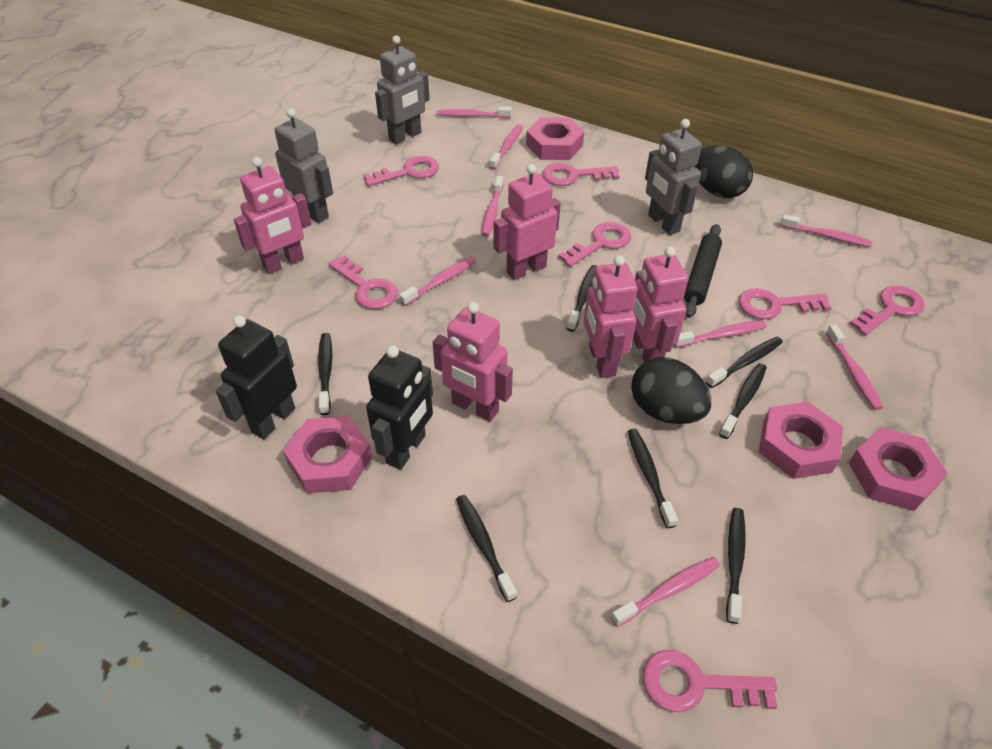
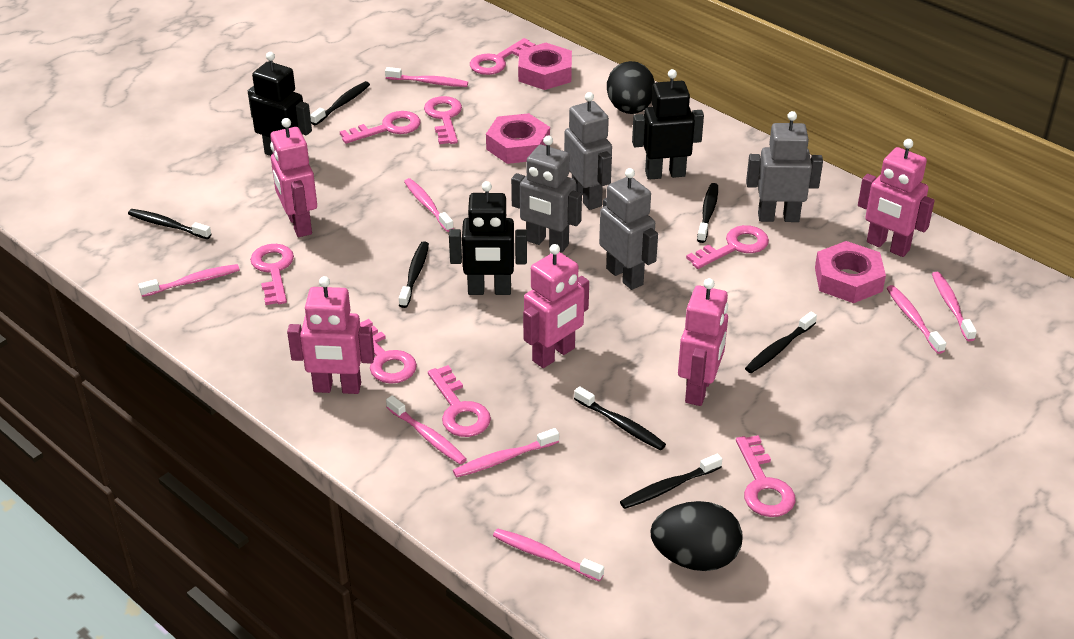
black robot: 2 -> 3
black rolling pin: 1 -> 0
grey robot: 3 -> 4
pink key: 7 -> 8
pink nut: 4 -> 3

